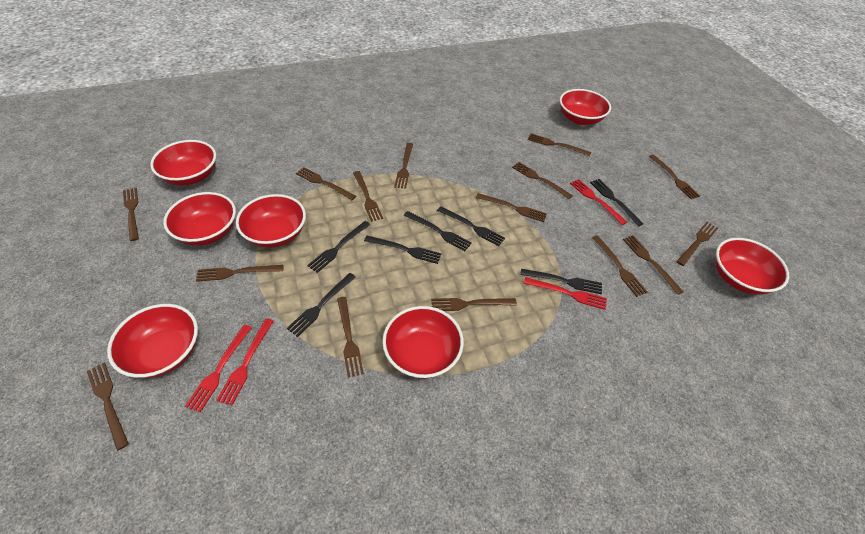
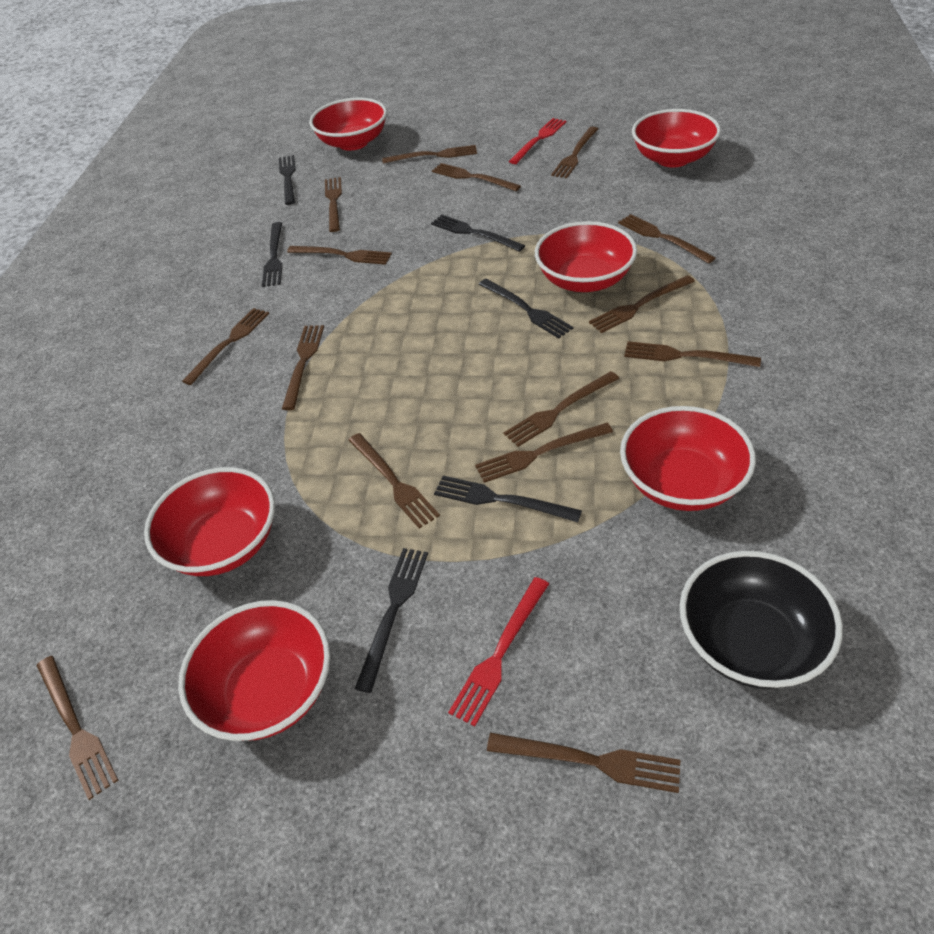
black bowl: 0 -> 1
black fork: 7 -> 6
red bowl: 7 -> 6
red fork: 4 -> 2

